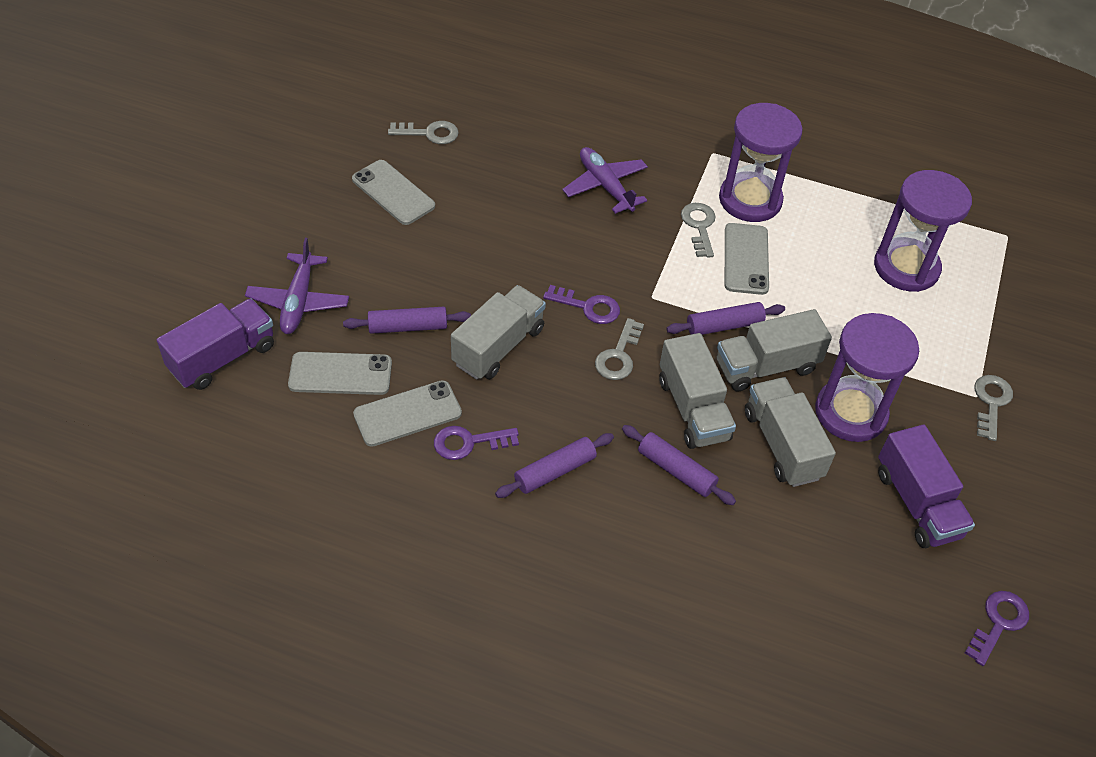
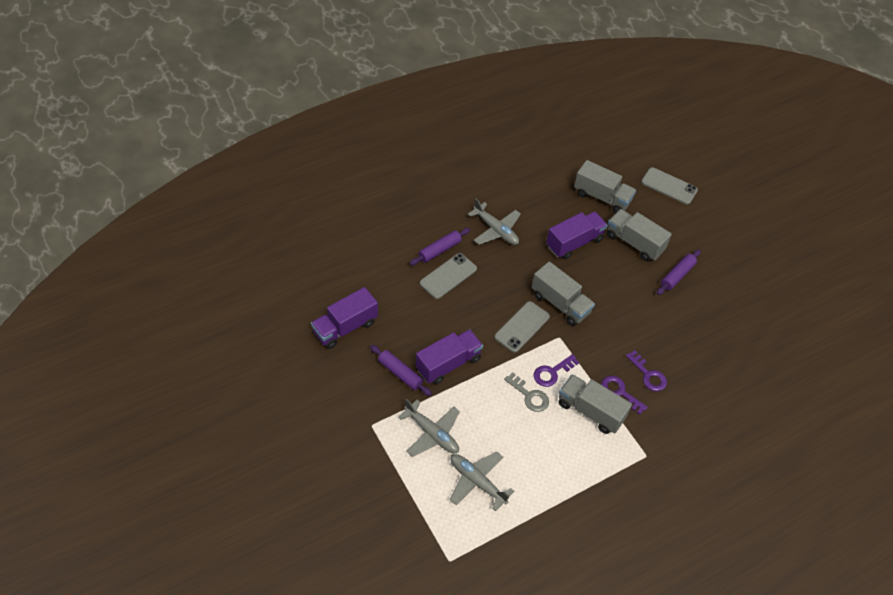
grey key: 4 -> 1
grey phone: 4 -> 3
grey plane: 0 -> 3
purple hourglass: 3 -> 0
purple plane: 2 -> 0
purple rolling pin: 4 -> 3
purple truck: 2 -> 3

